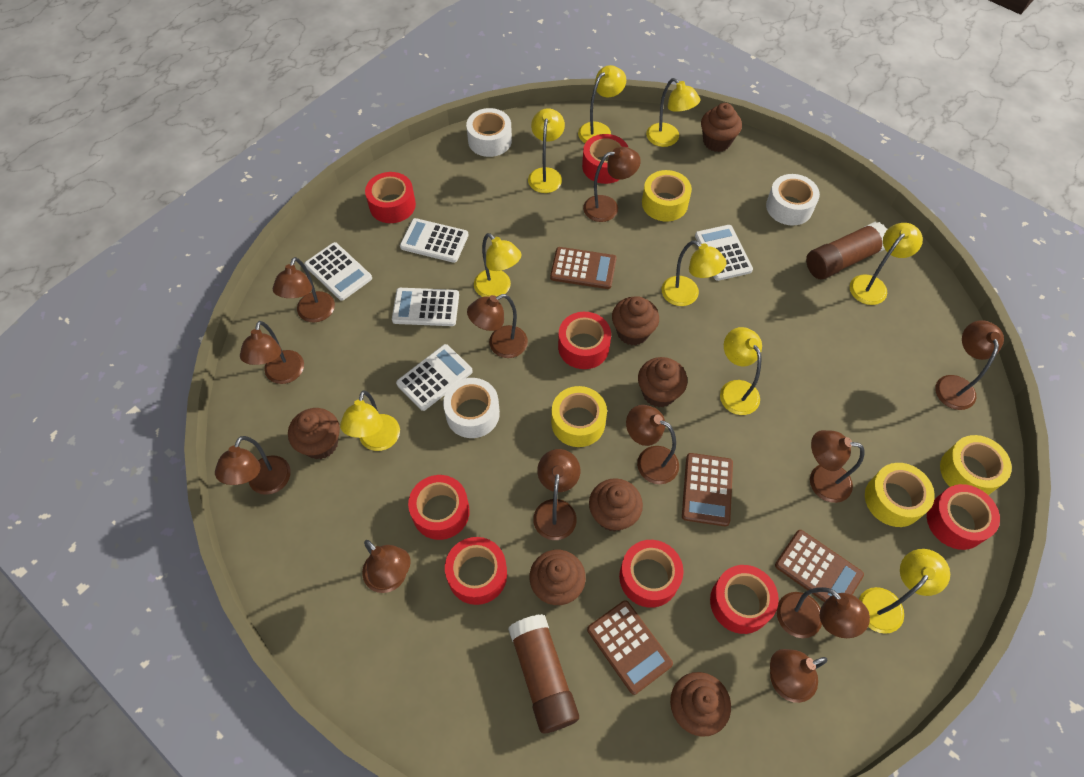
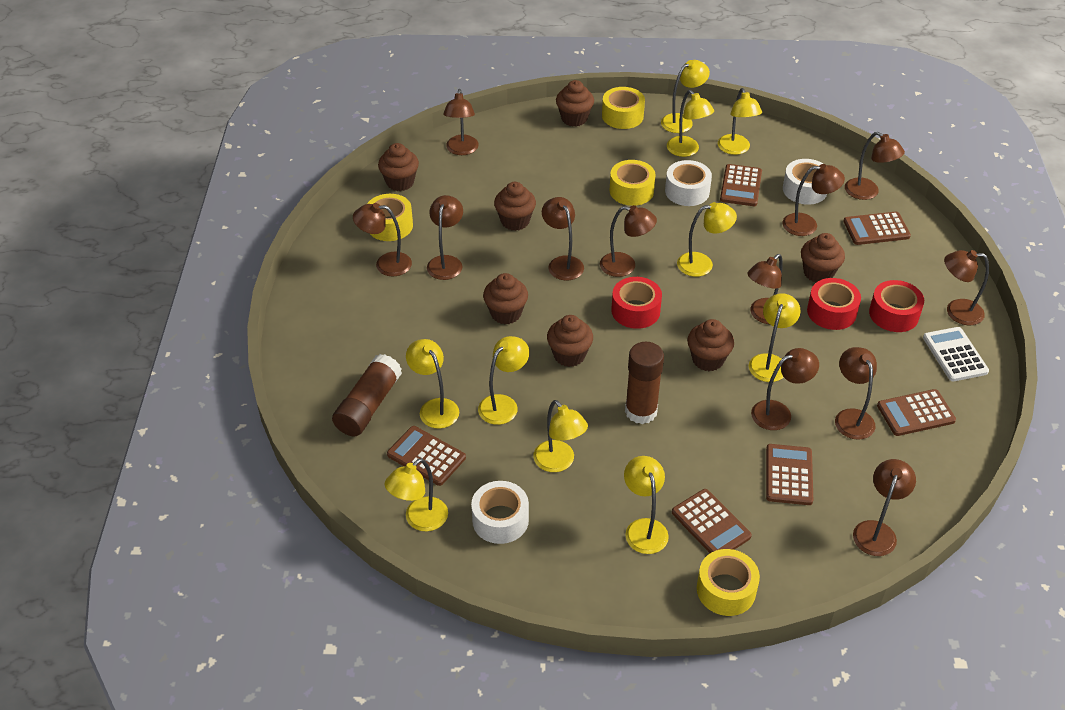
brown calculator: 4 -> 6
red tape: 8 -> 3
white calculator: 5 -> 1
yellow lamp: 9 -> 10

